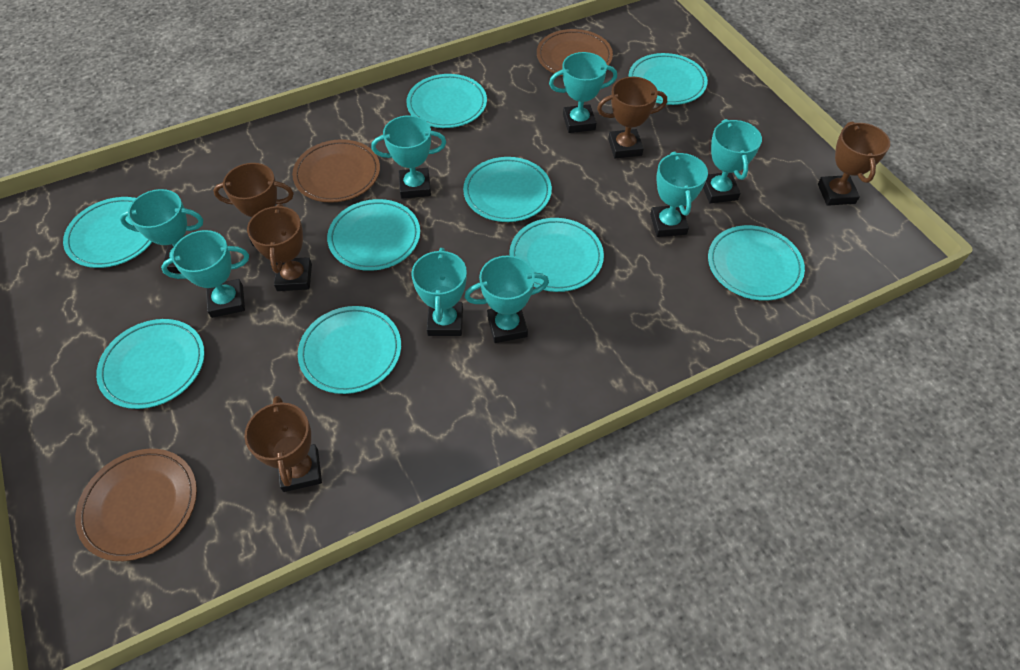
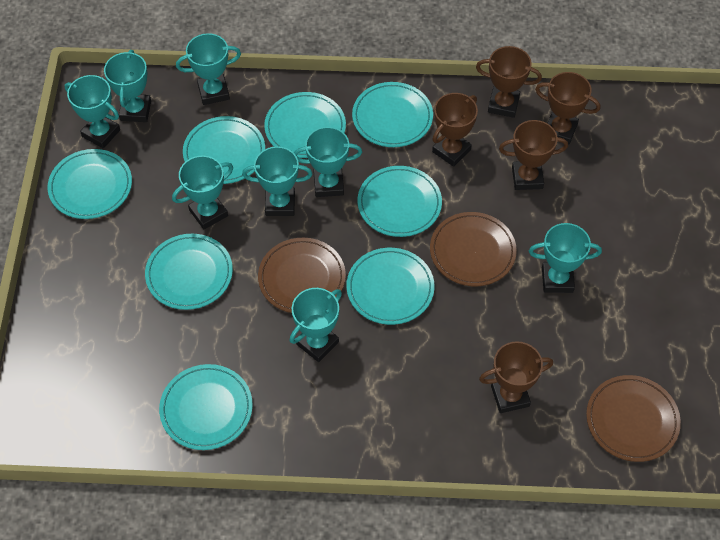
turquoise plate: 9 -> 8

